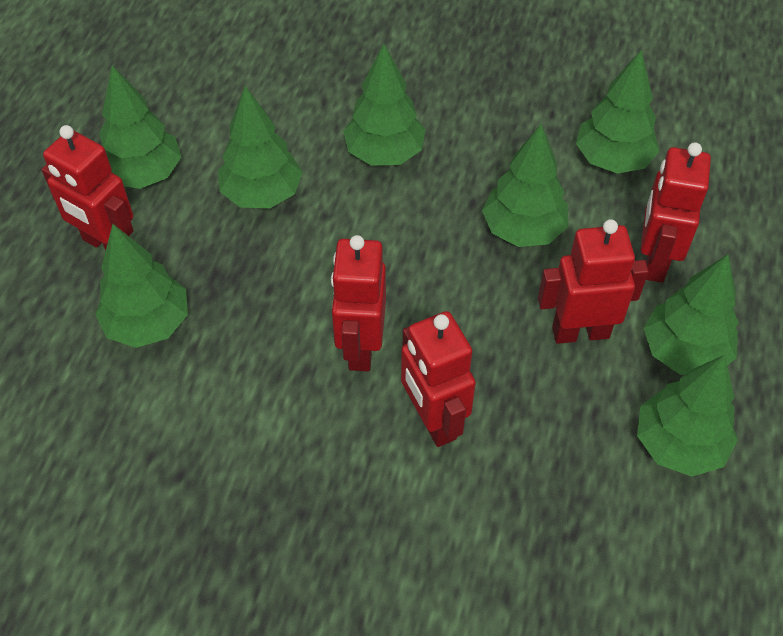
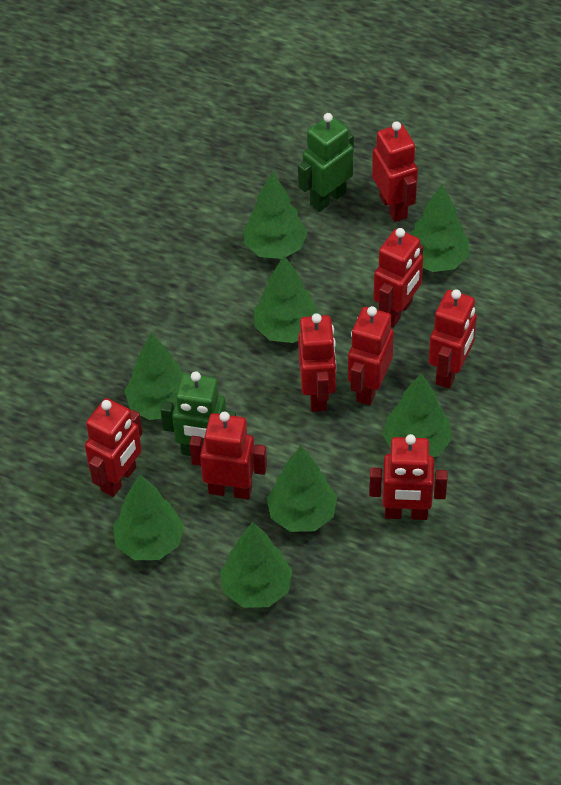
green robot: 0 -> 2
red robot: 5 -> 8

